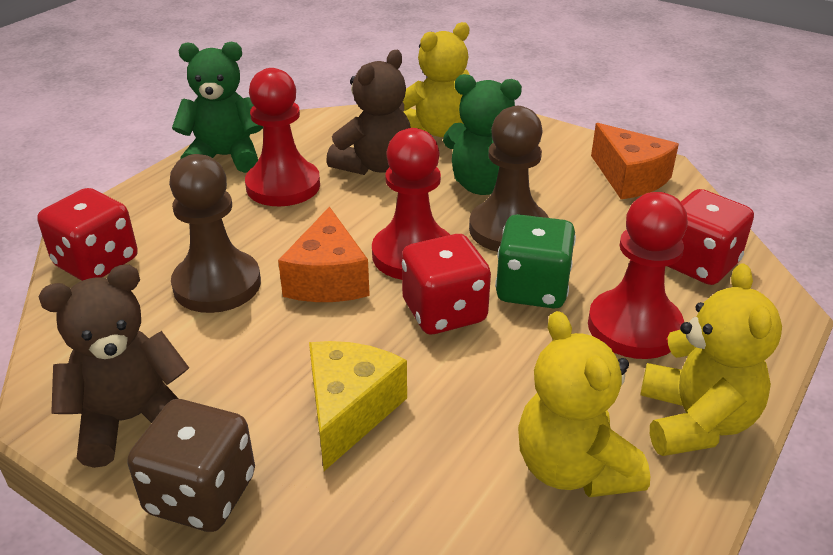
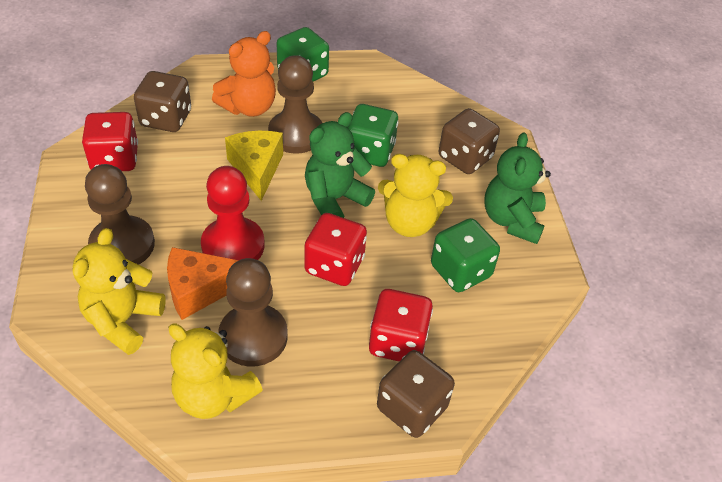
brown dice: 1 -> 3
brown pawn: 2 -> 3
brown teddy bear: 2 -> 0
green dice: 1 -> 3
orange cheese: 2 -> 1
orange teddy bear: 0 -> 1
red pawn: 3 -> 1

